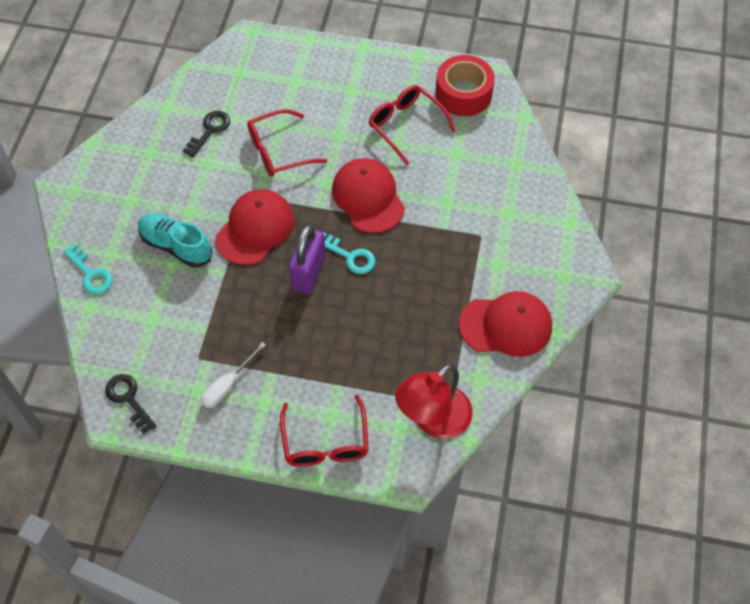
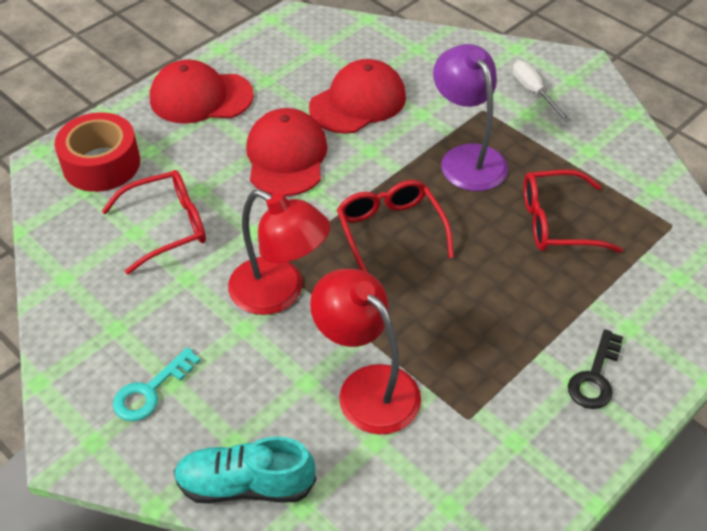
black key: 2 -> 1
purple lamp: 0 -> 1
purple padlock: 1 -> 0
red lamp: 1 -> 2
turquoise key: 2 -> 1

